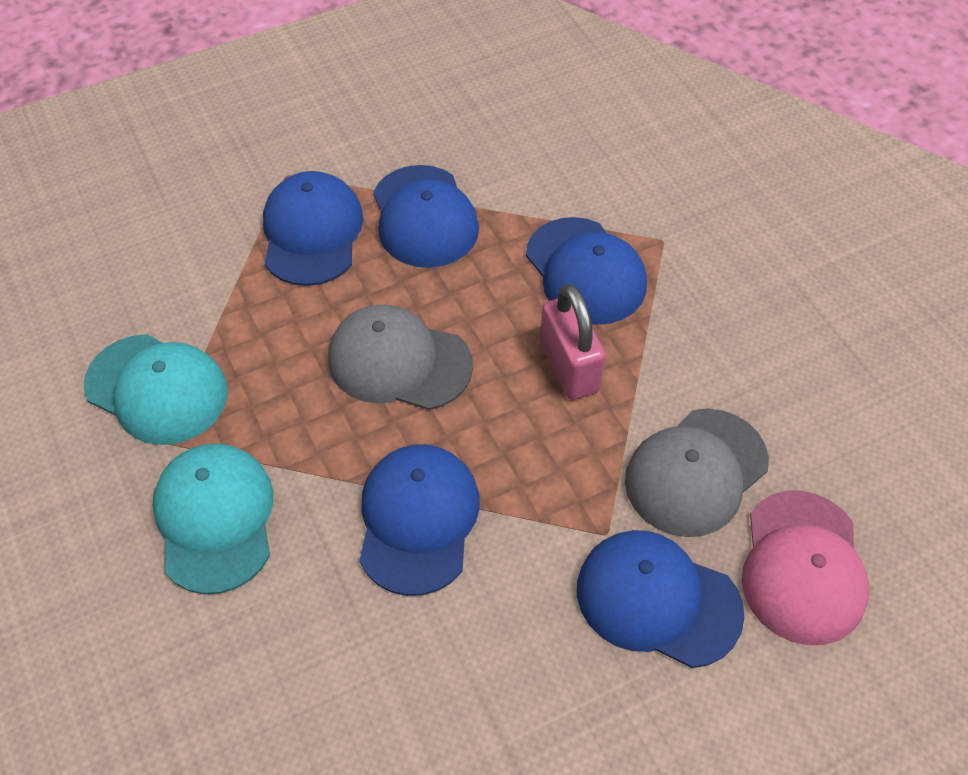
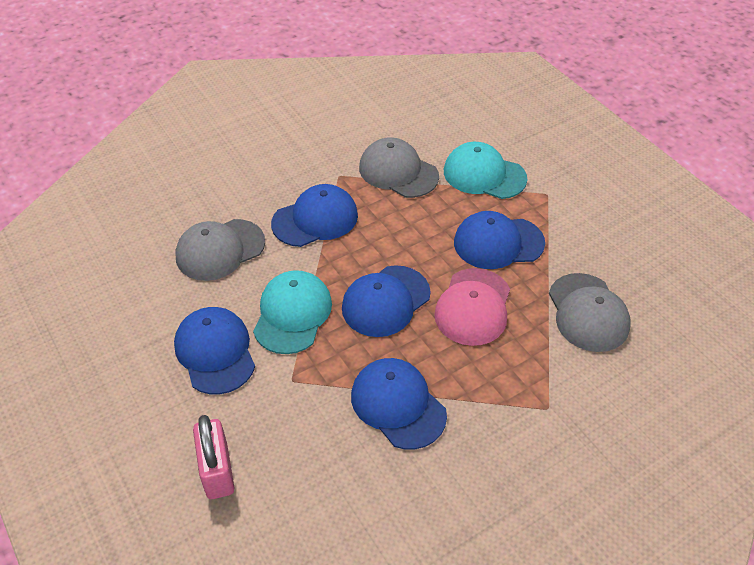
grey cap: 2 -> 3

